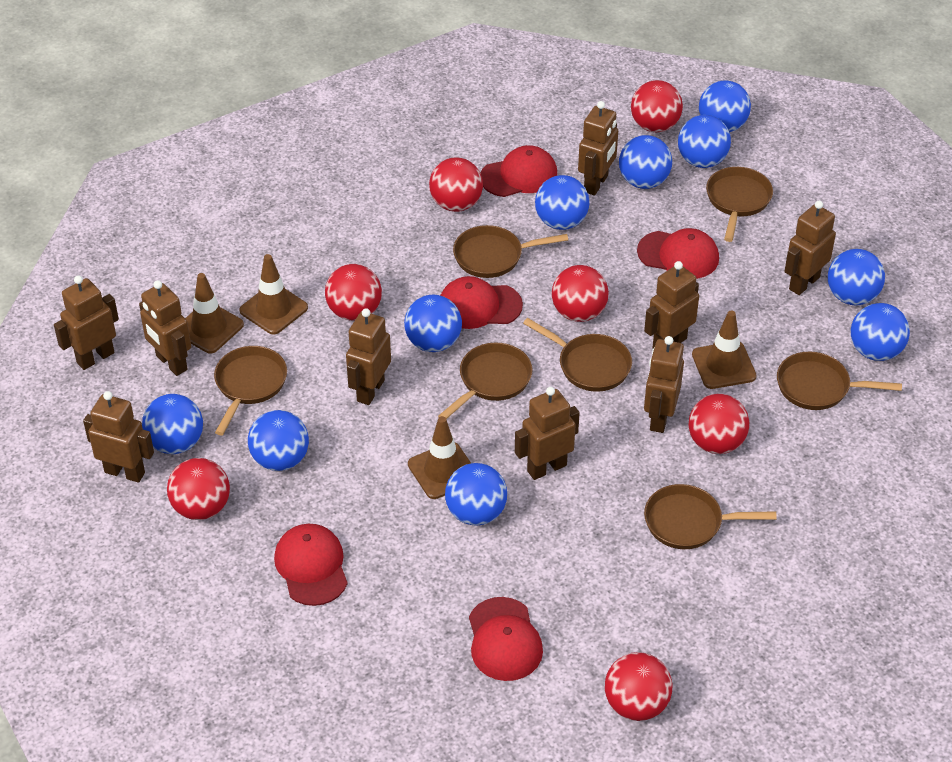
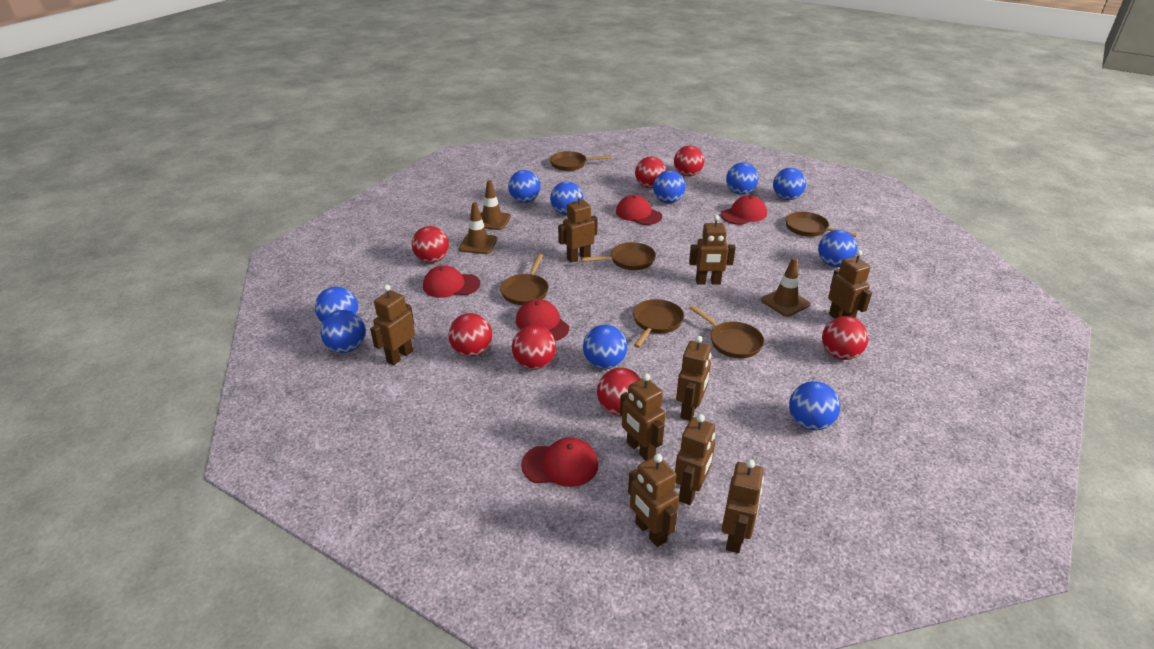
brown pan: 7 -> 6
brown traffic cone: 4 -> 3

